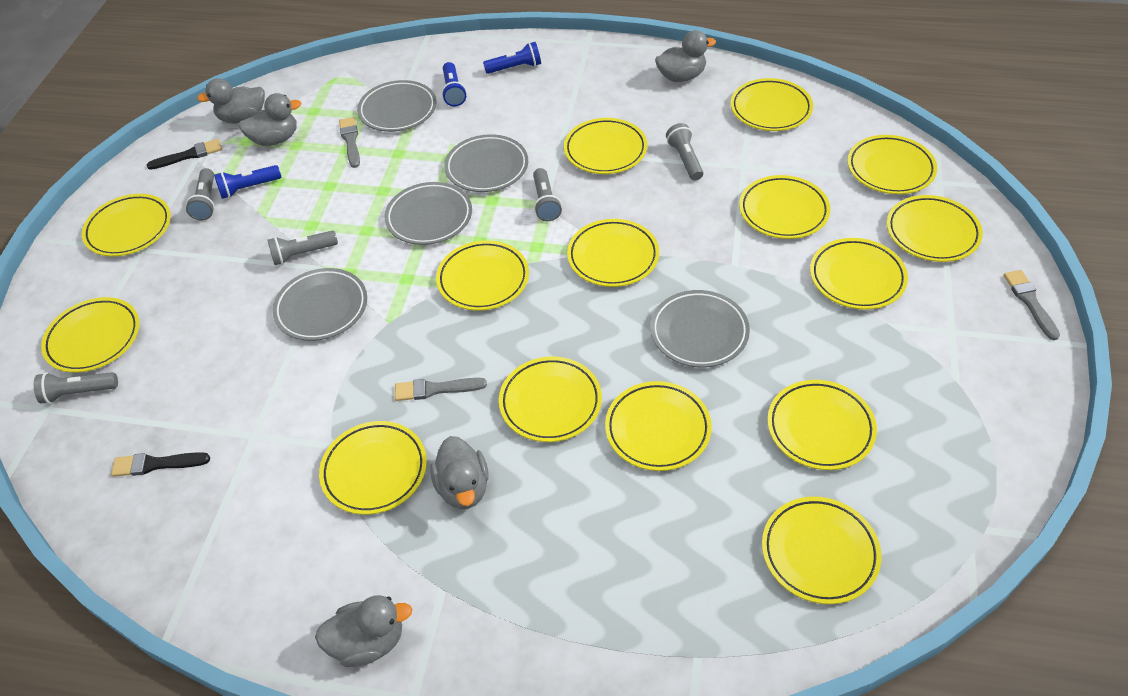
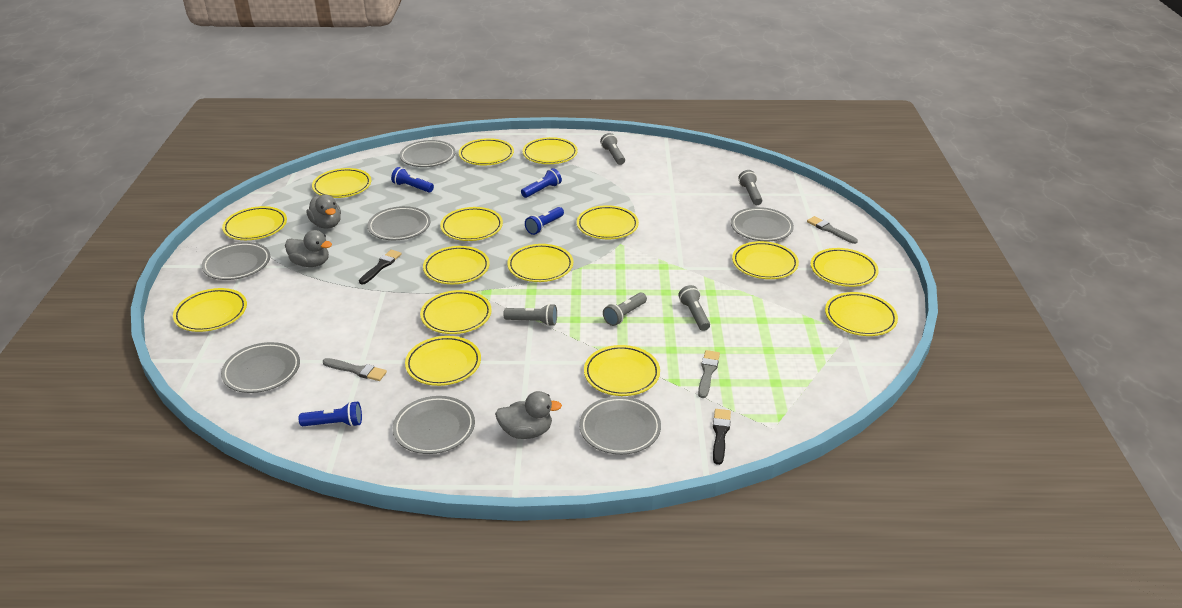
blue flashlight: 3 -> 4
grey duck: 5 -> 3
grey plate: 5 -> 7

